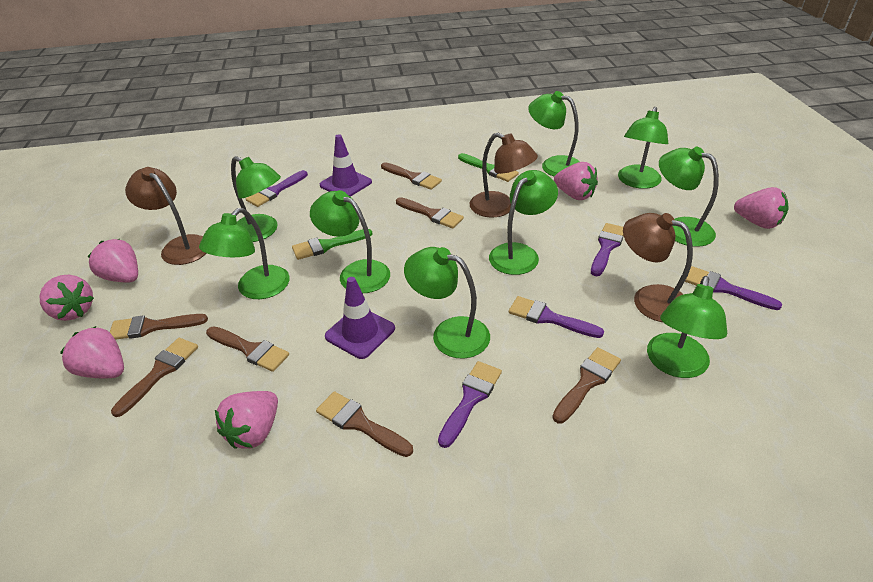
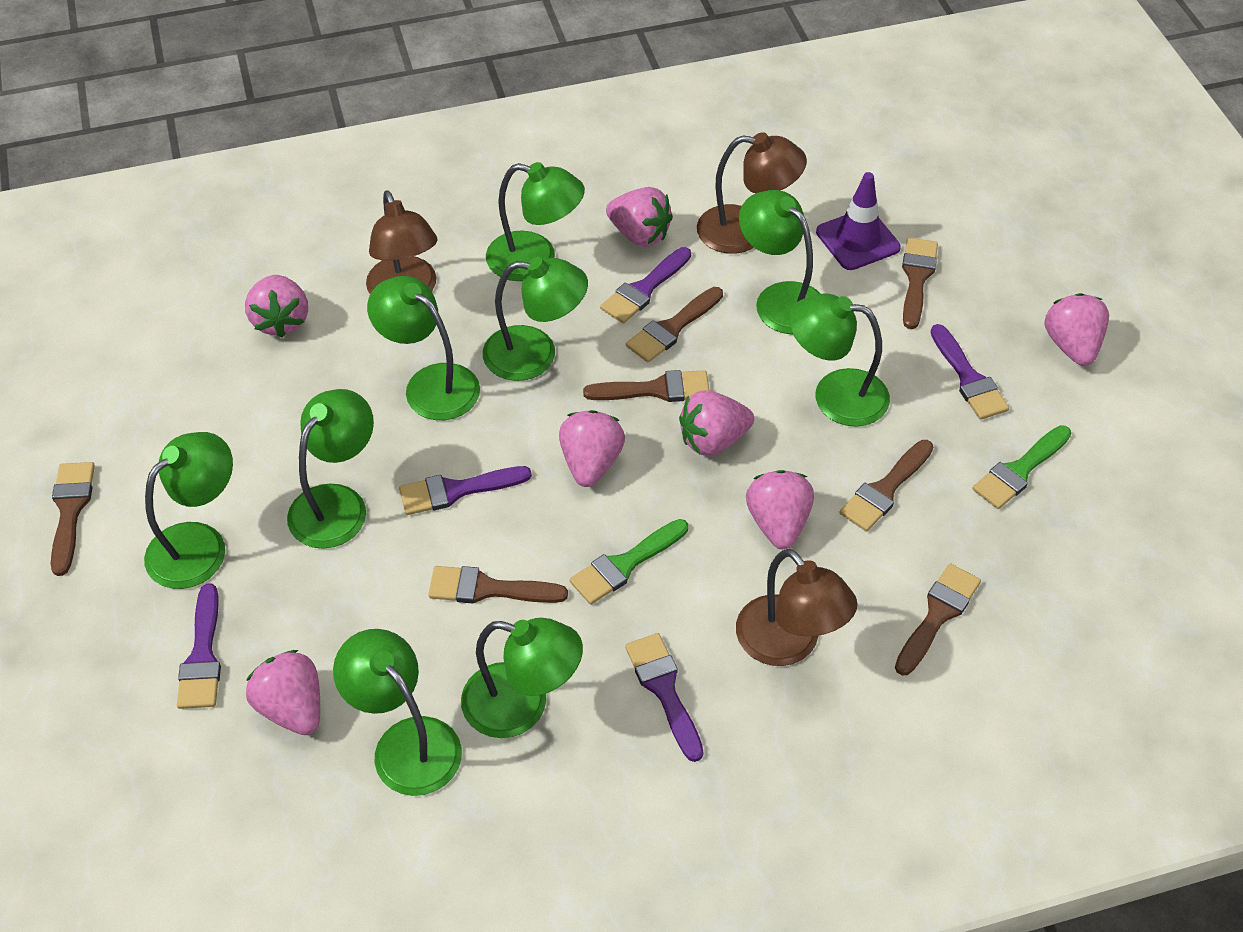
pink strawberry: 6 -> 7
purple traffic cone: 2 -> 1

